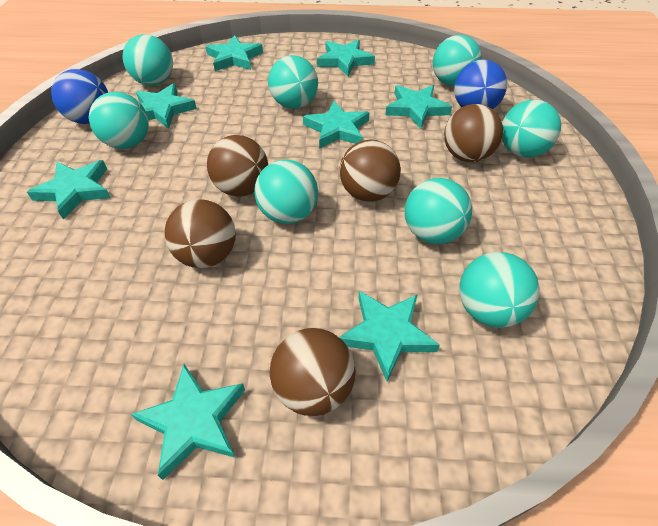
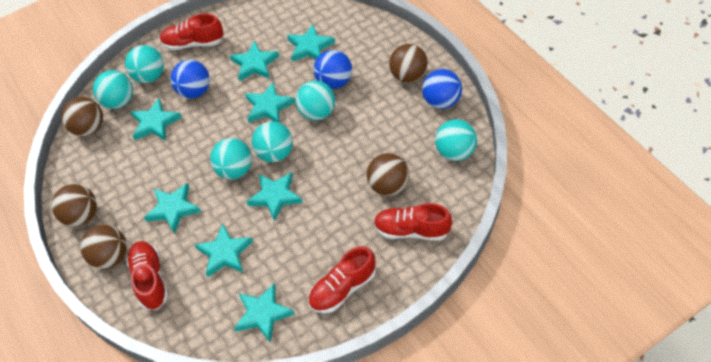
blue ball: 2 -> 3
red shoe: 0 -> 4
turquoise ball: 8 -> 6

